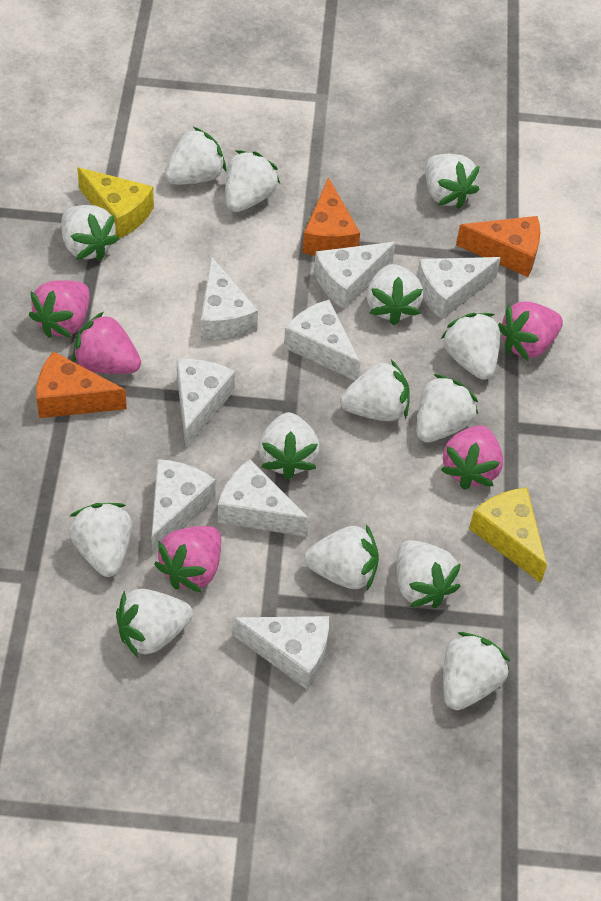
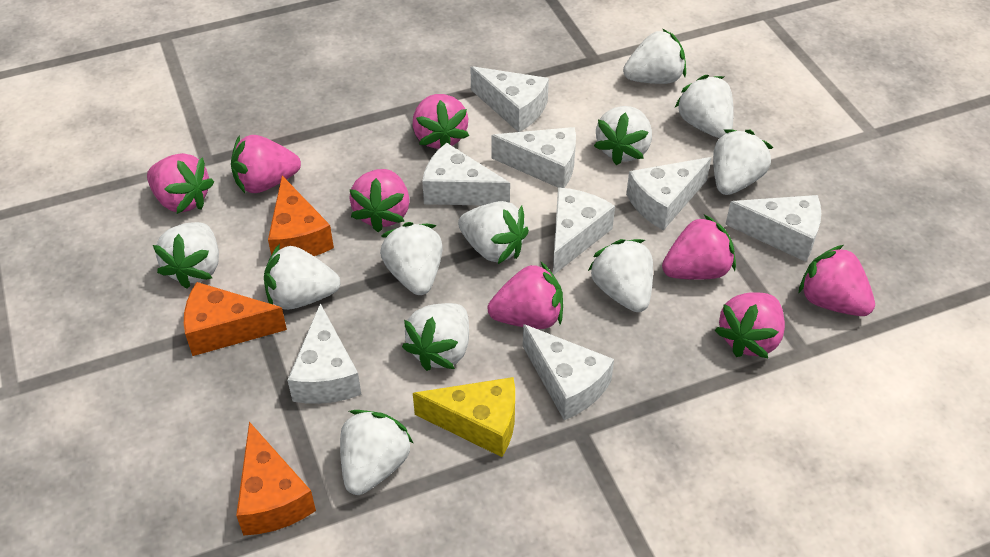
pink strawberry: 5 -> 8
white strawberry: 14 -> 11
yellow cheese: 2 -> 1

